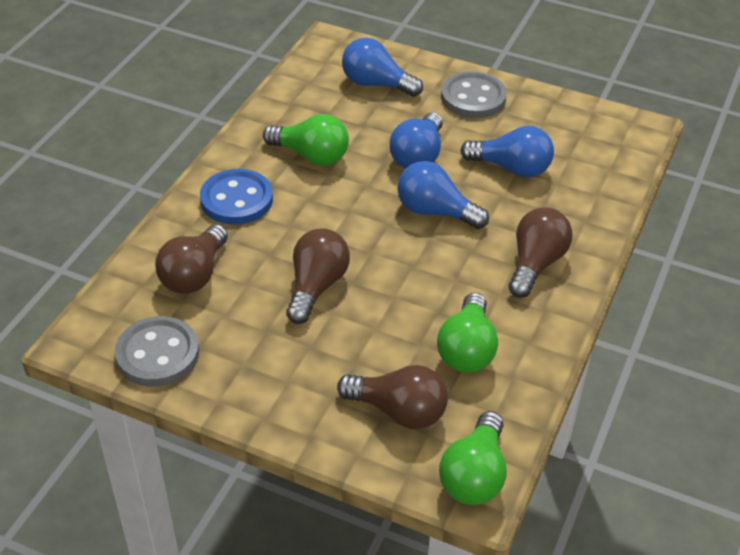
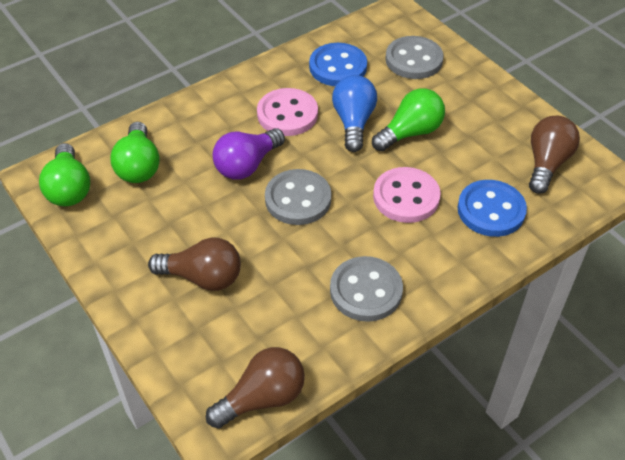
blue button: 1 -> 2
blue light bulb: 4 -> 1
brown light bulb: 4 -> 3
grey button: 2 -> 3
pink button: 0 -> 2
purple light bulb: 0 -> 1

